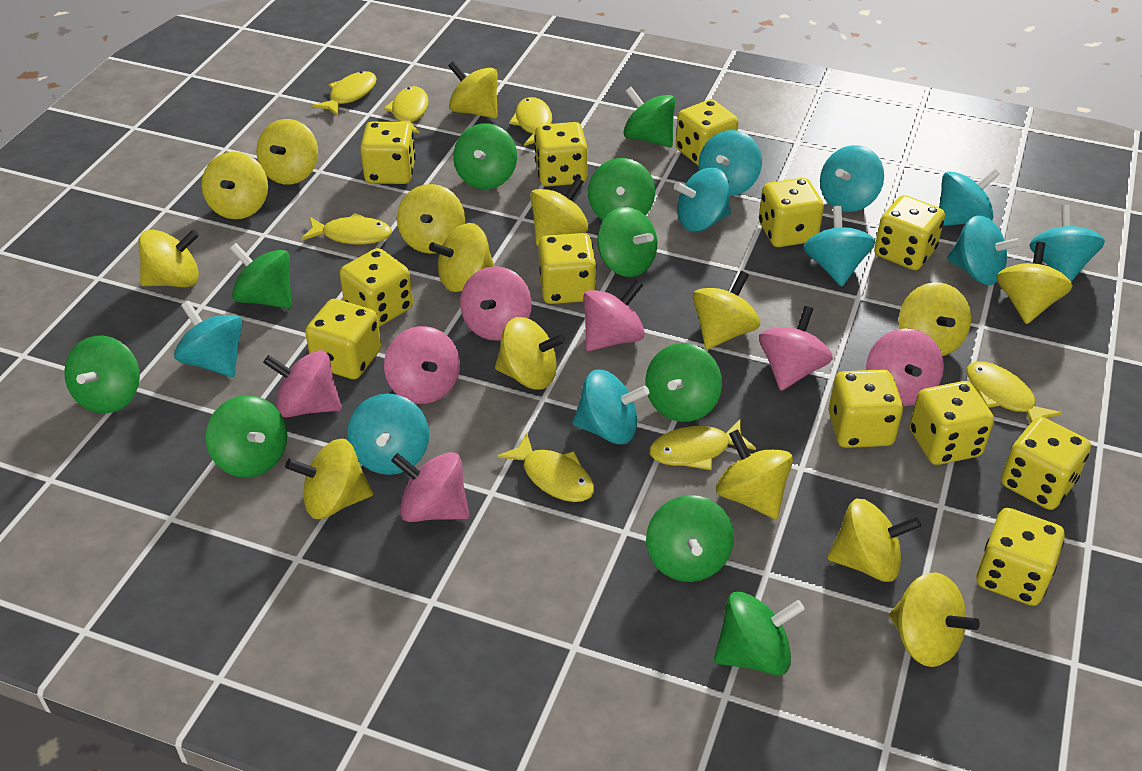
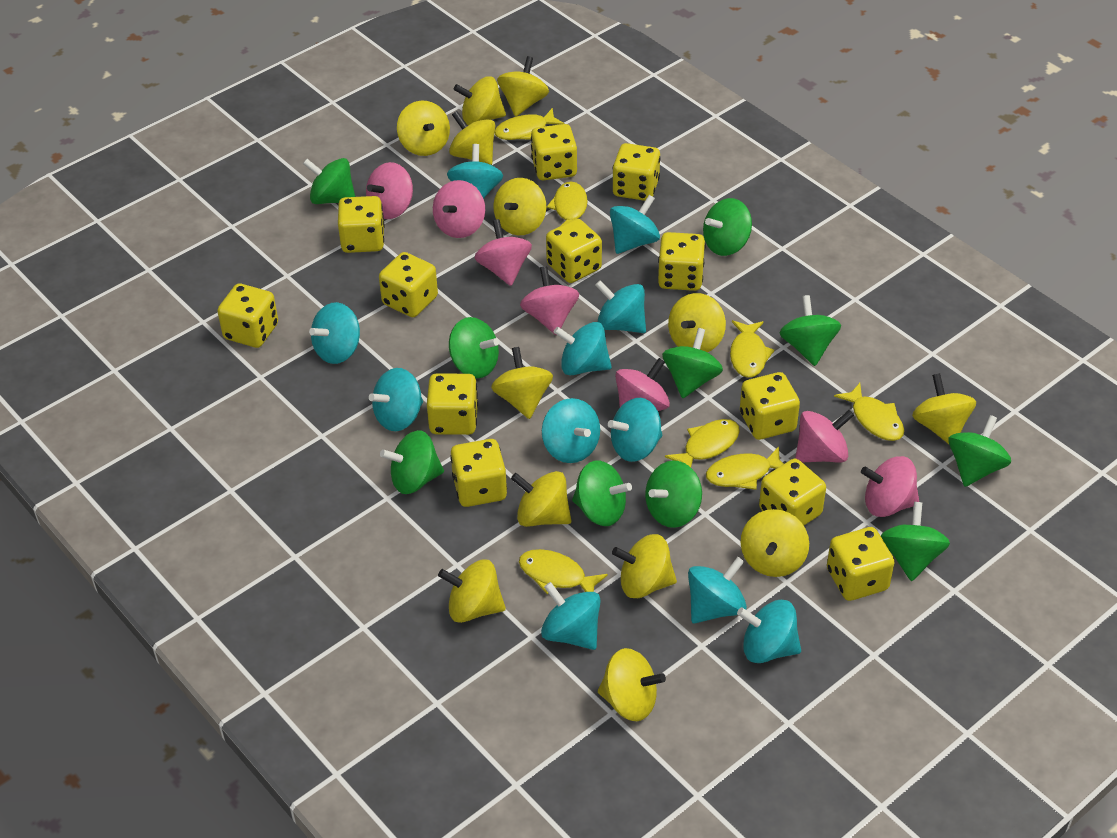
turquoise spinning top: 10 -> 11
yellow spinning top: 15 -> 13

